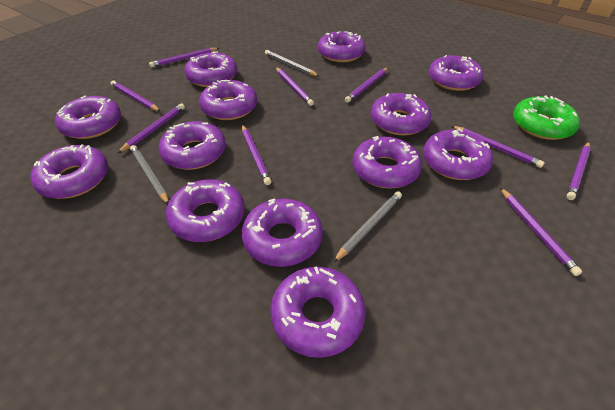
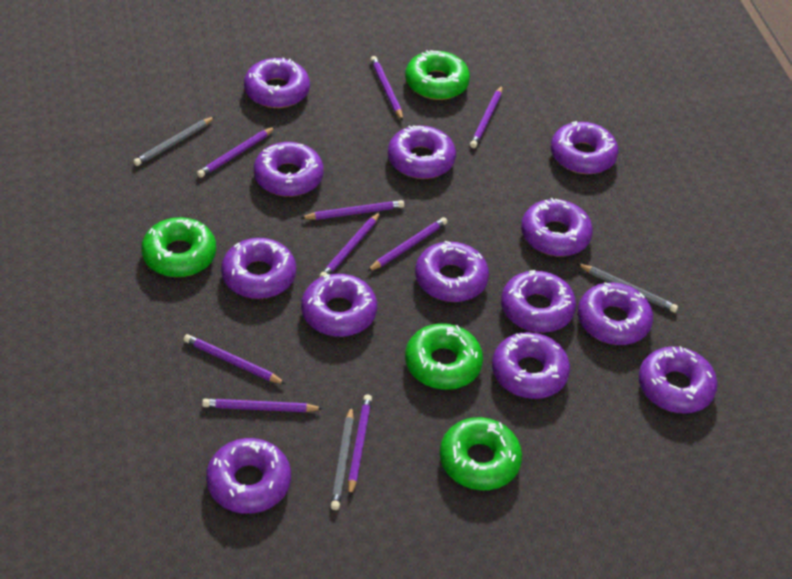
green donut: 1 -> 4

